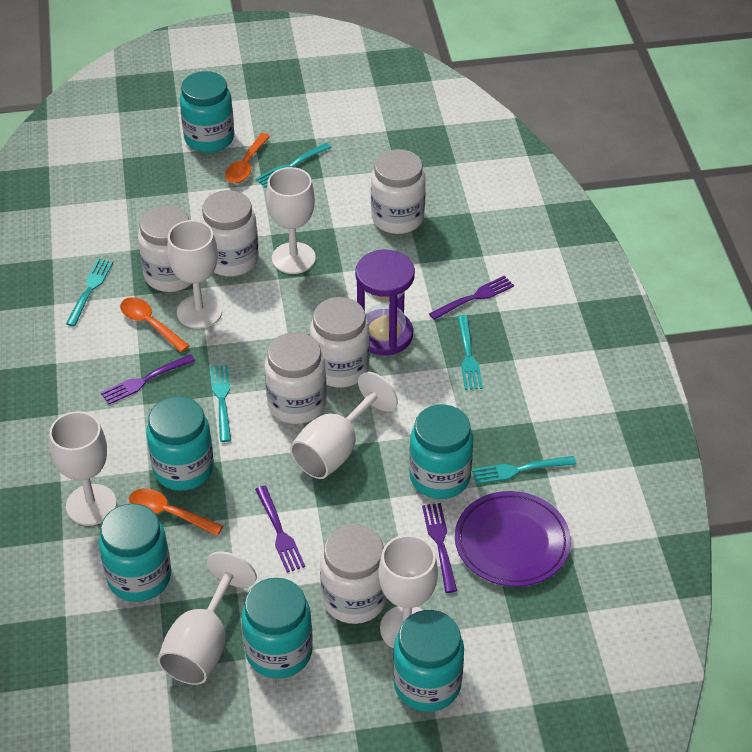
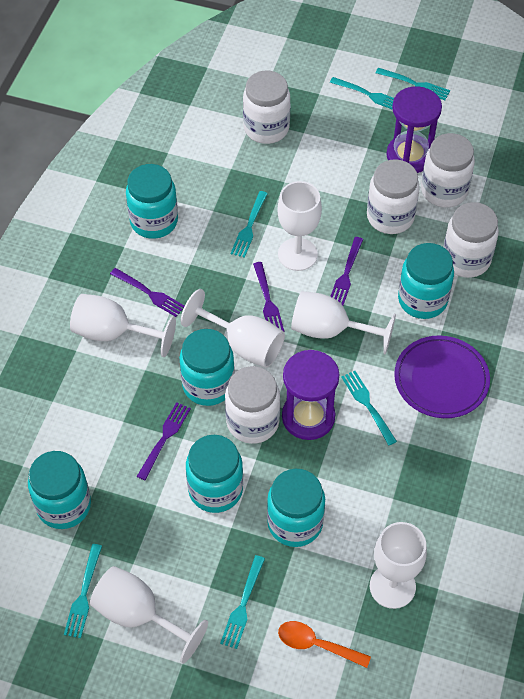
orange spoon: 3 -> 1
purple hourglass: 1 -> 2
turquoise fork: 5 -> 6
white jar: 6 -> 5

